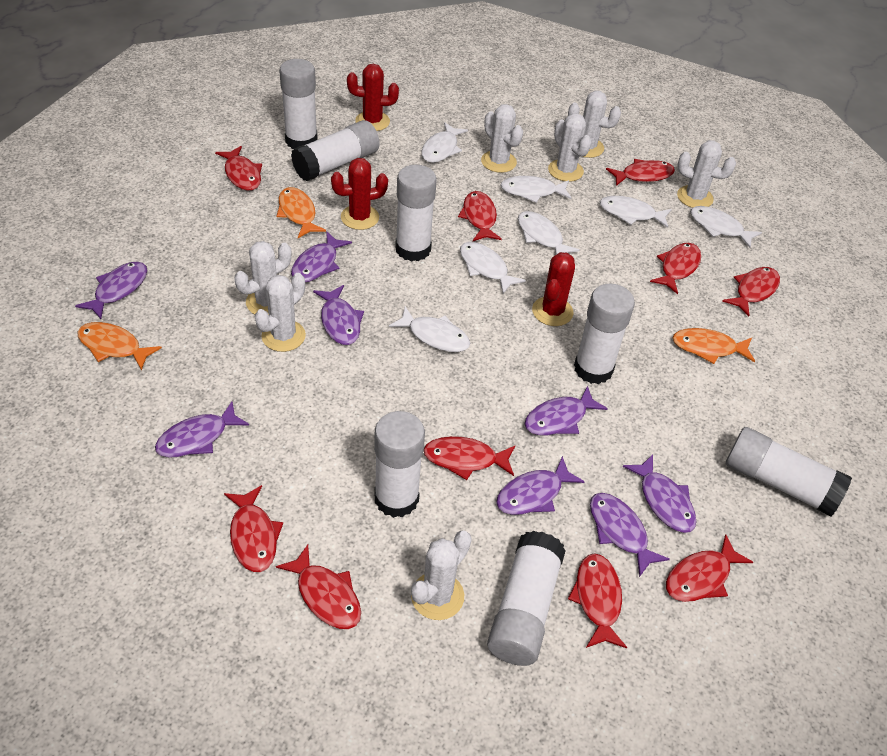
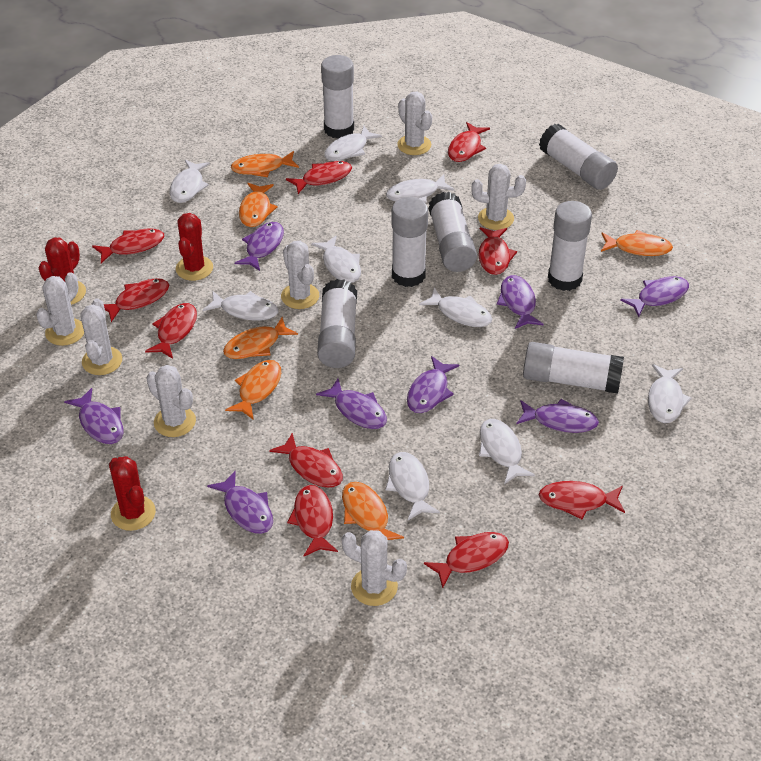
orange fish: 3 -> 6
white fish: 7 -> 9

